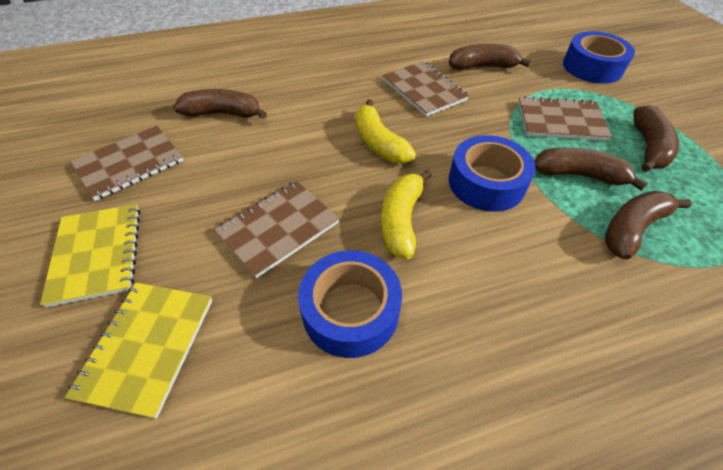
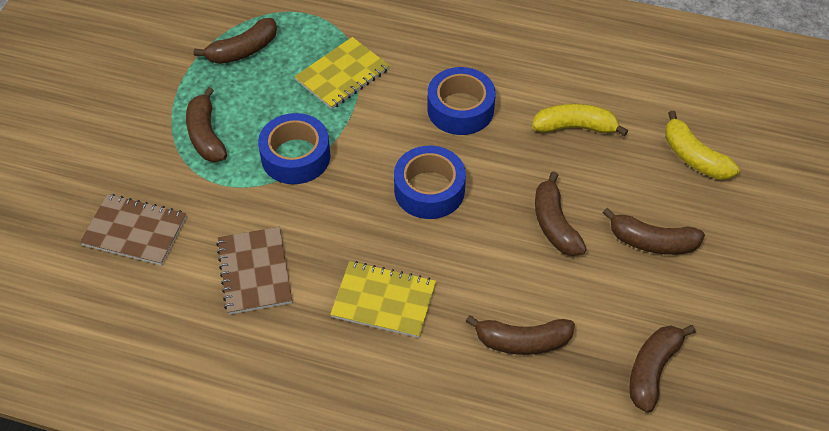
brown banana: 5 -> 6
brown notebook: 4 -> 2

